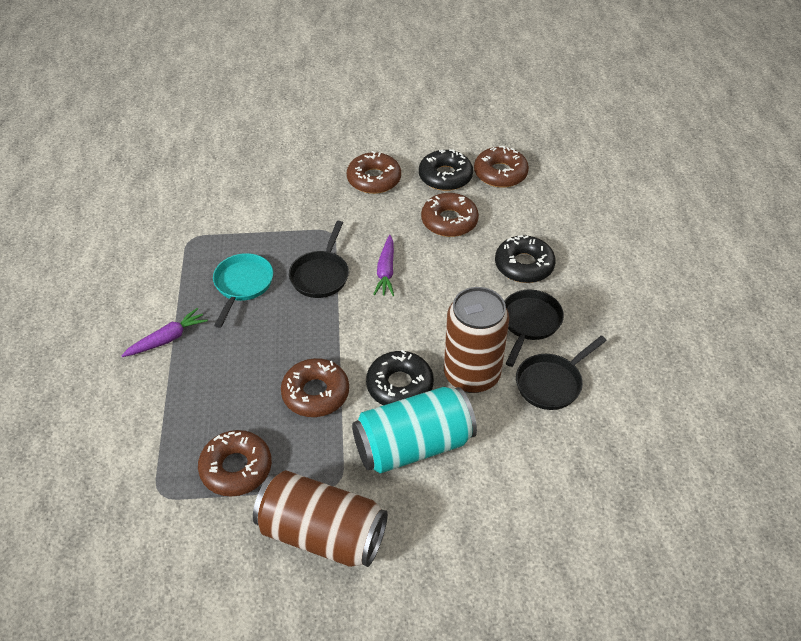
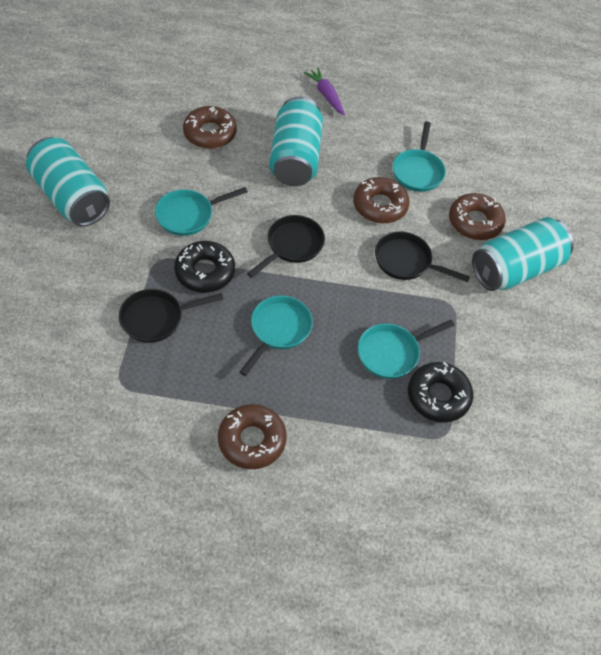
black donut: 3 -> 2
brown can: 2 -> 0
brown donut: 5 -> 4
purple carrot: 2 -> 1
turquoise can: 1 -> 3
turquoise pan: 1 -> 4

